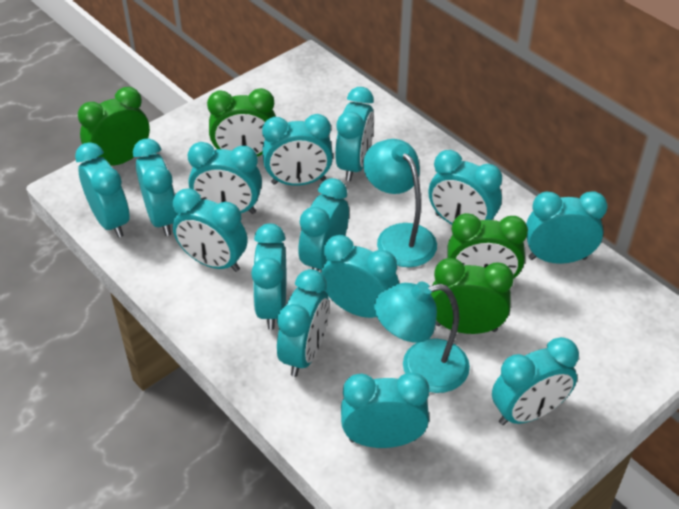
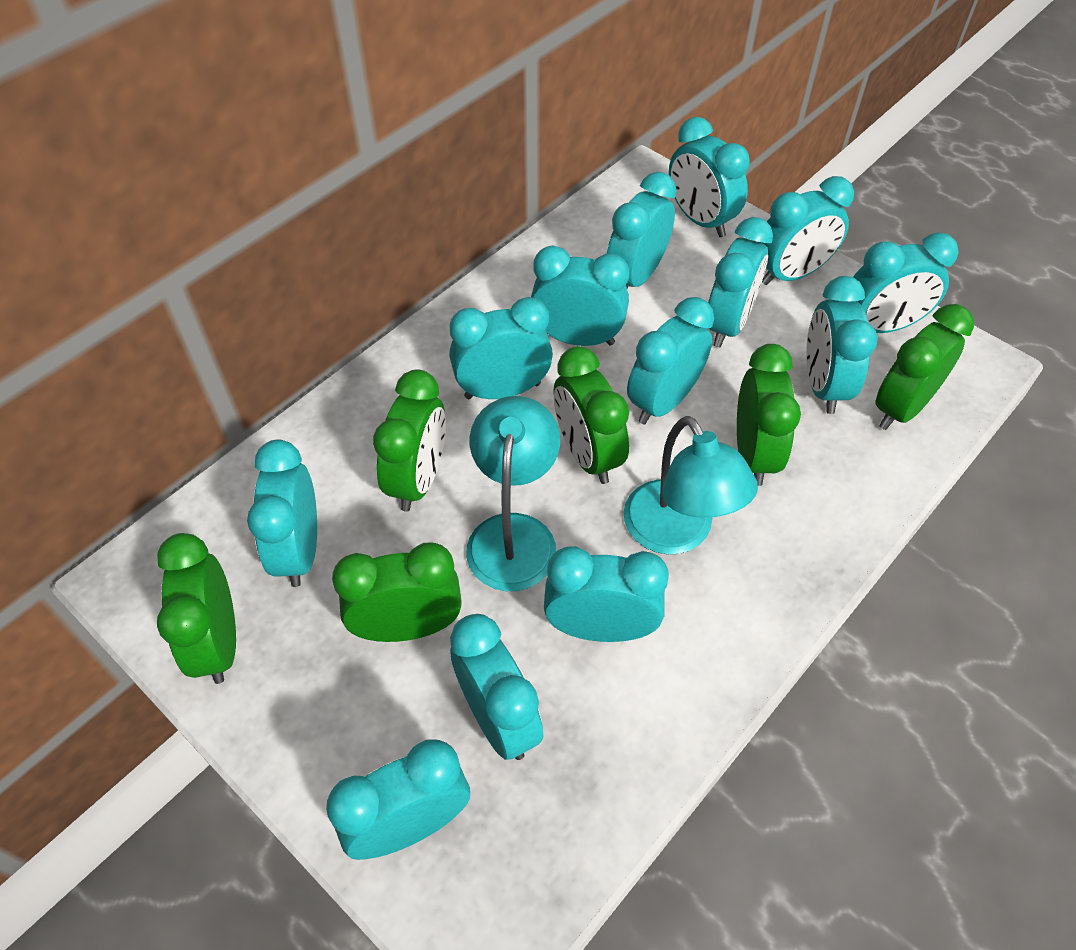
green clock: 4 -> 6
turquoise clock: 14 -> 13

